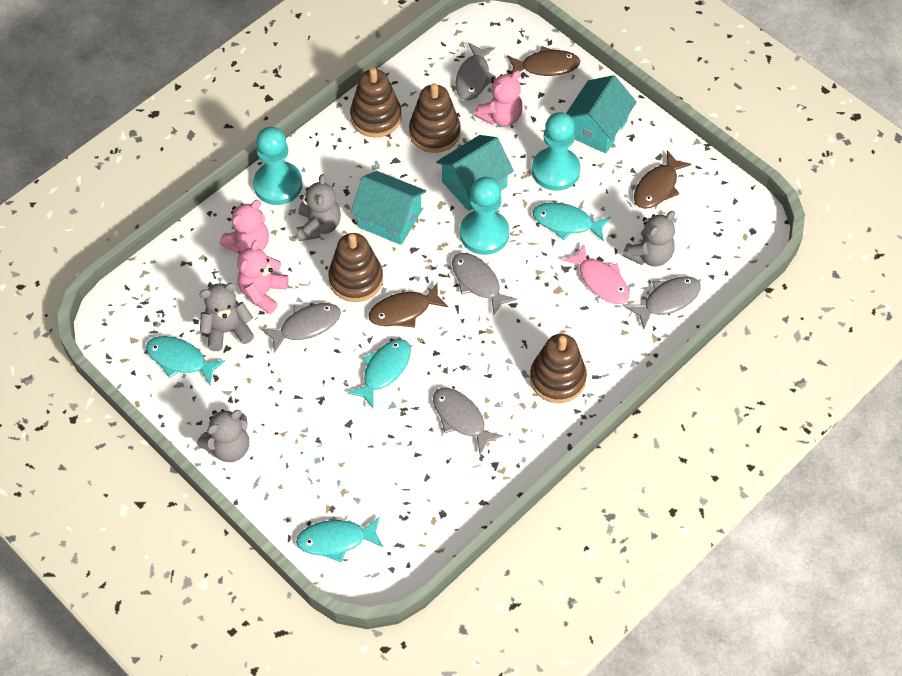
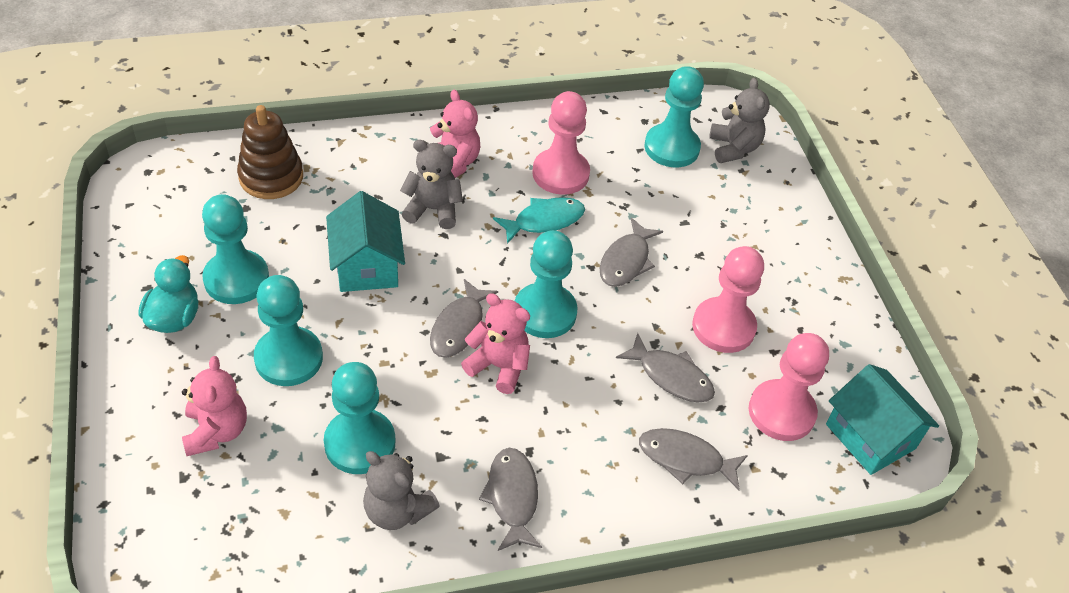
brown fish: 3 -> 0
brown stacking toy: 4 -> 1
grey teddy bear: 4 -> 3
pink fish: 1 -> 0
pink pawn: 0 -> 3
turquoise duck: 0 -> 1
turquoise fish: 4 -> 1
turquoise house: 3 -> 2
turquoise pawn: 3 -> 5

